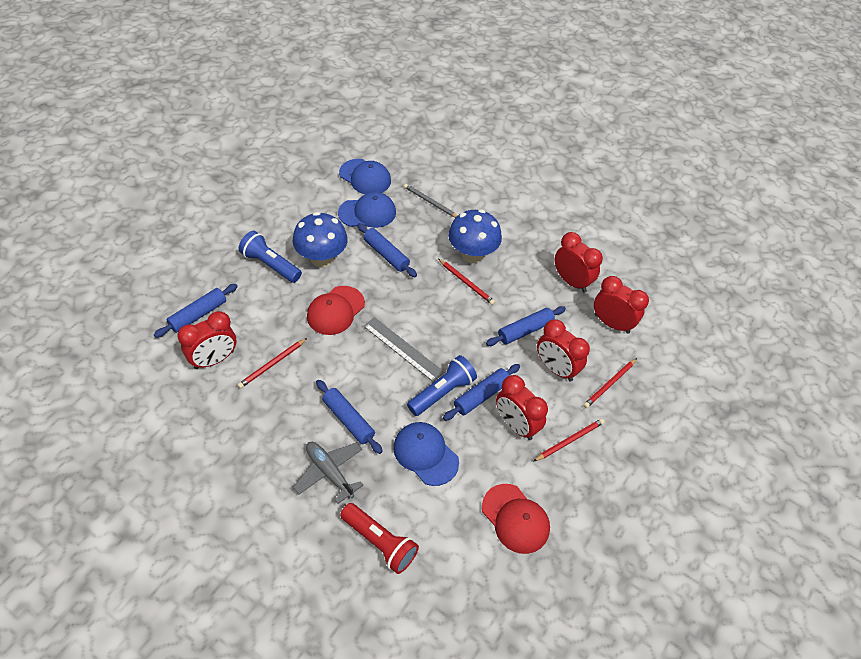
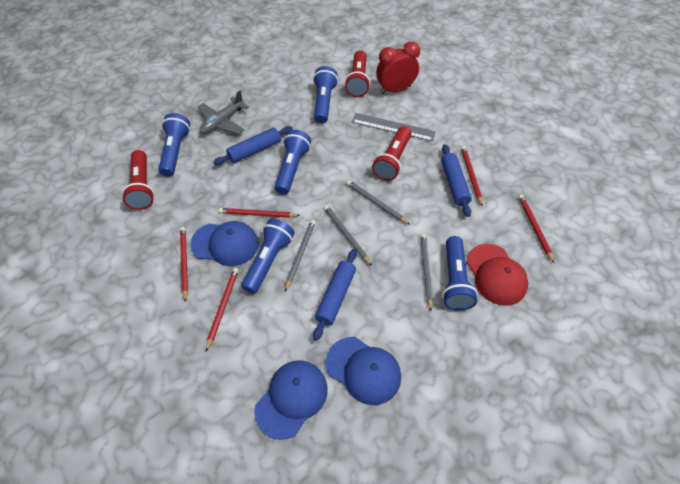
blue flashlight: 2 -> 5
blue mushroom: 2 -> 0
blue rolling pin: 5 -> 3
grey pencil: 1 -> 4
red cap: 2 -> 1
red clock: 5 -> 1
red flashlight: 1 -> 3
red pencil: 4 -> 5

